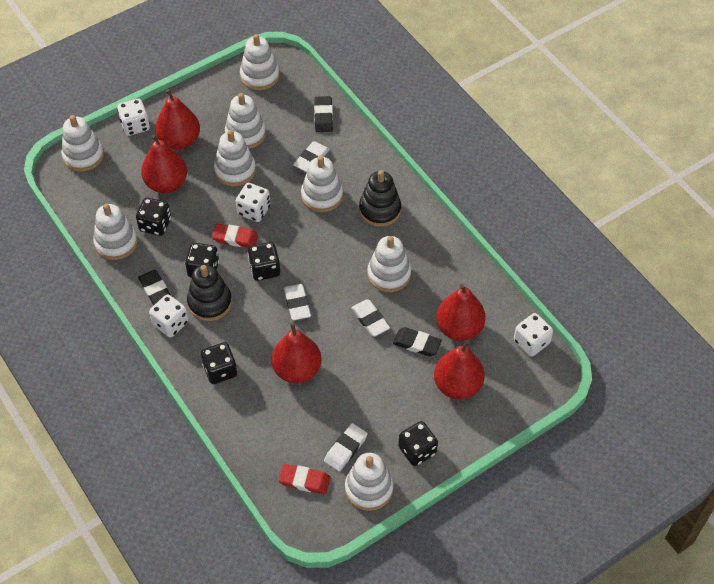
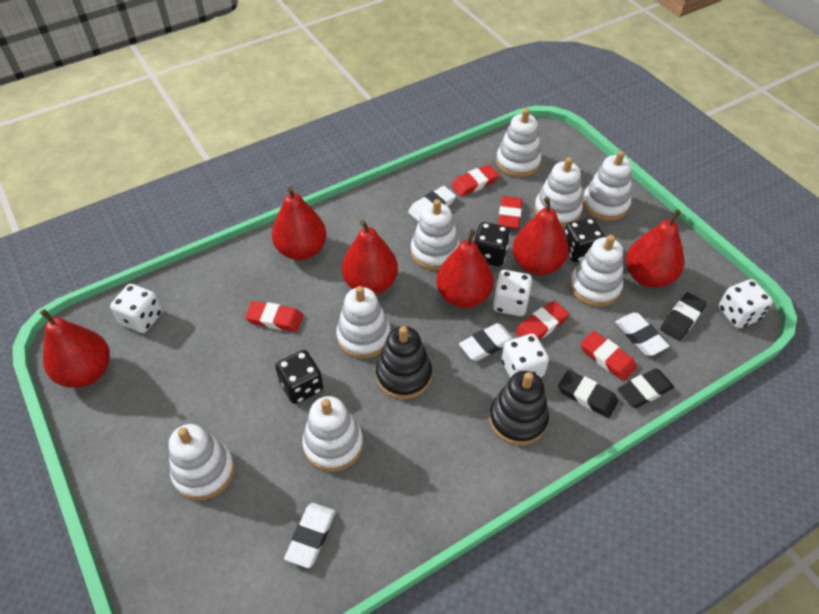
black dice: 5 -> 3
red eraser: 2 -> 5
red pear: 5 -> 6

